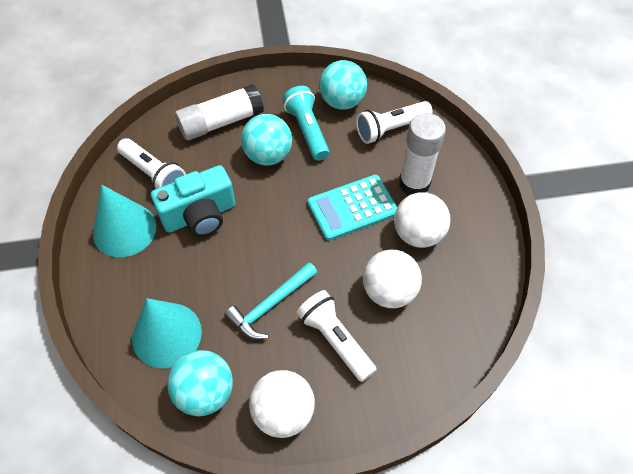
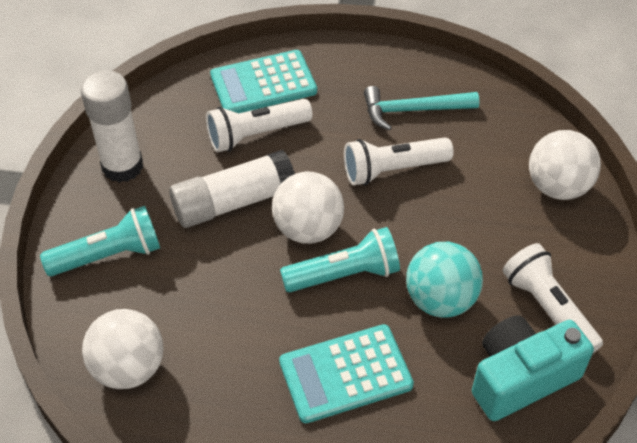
turquoise ball: 3 -> 1
turquoise calculator: 1 -> 2
turquoise cone: 2 -> 0
turquoise flashlight: 1 -> 2

